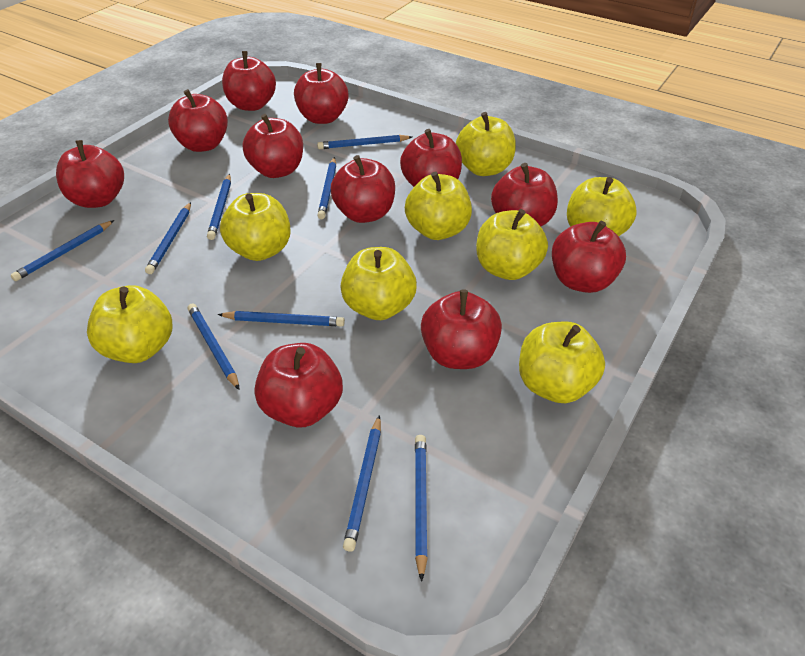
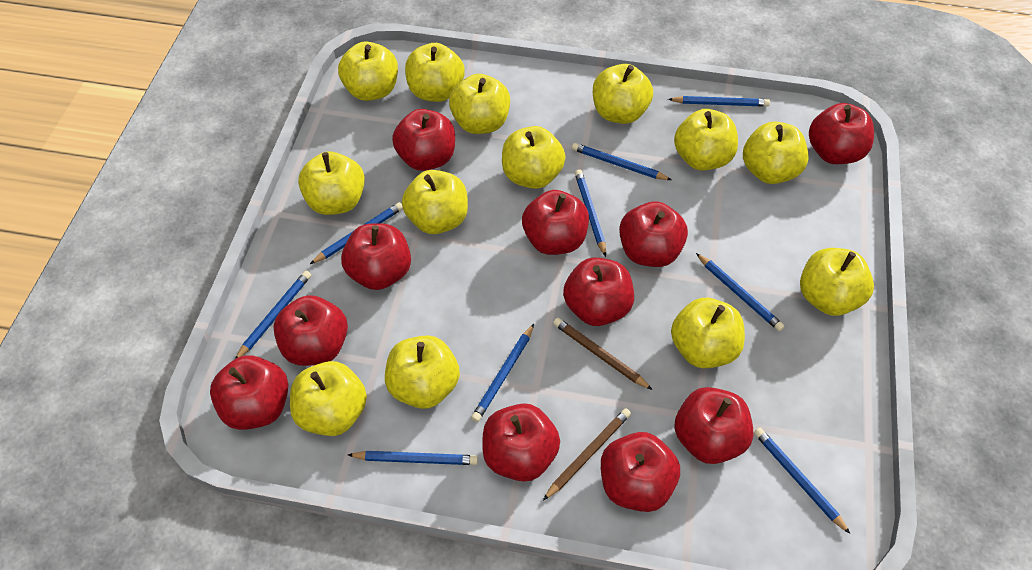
brown pencil: 0 -> 2
yellow apple: 8 -> 13

